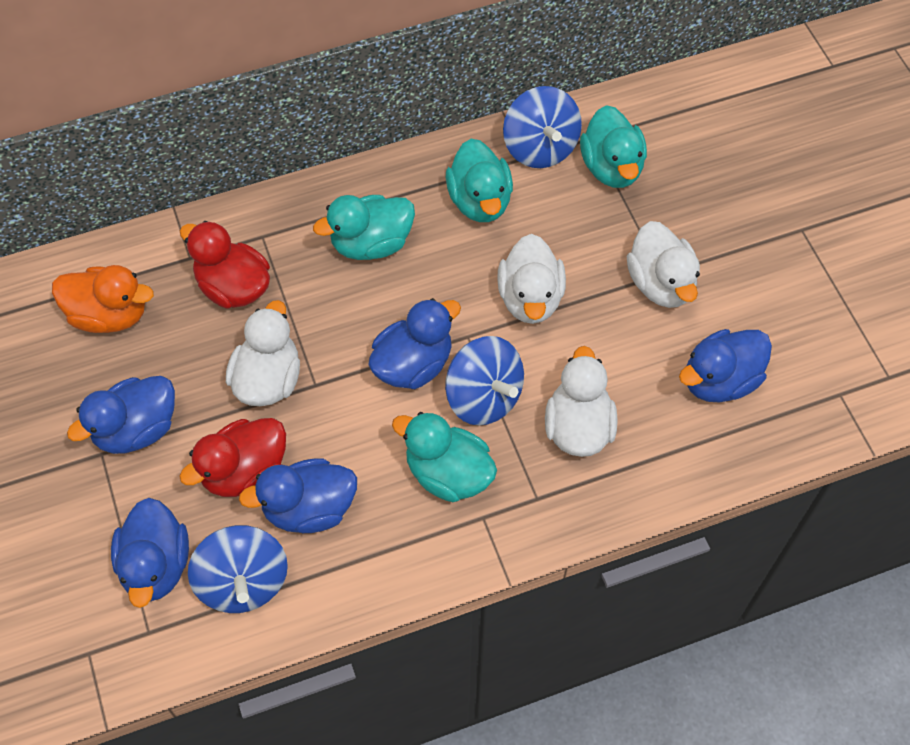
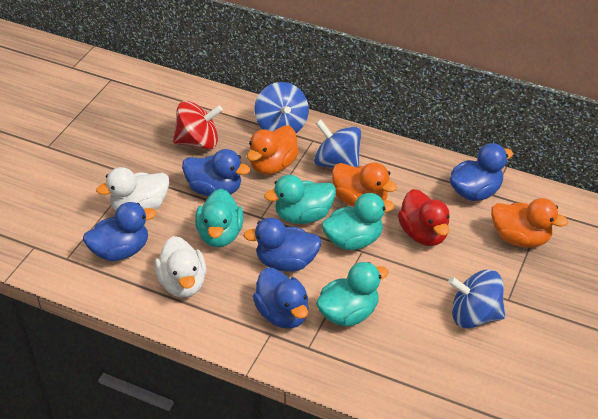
orange duck: 1 -> 3
red duck: 2 -> 1
red spinning top: 0 -> 1
white duck: 4 -> 2

